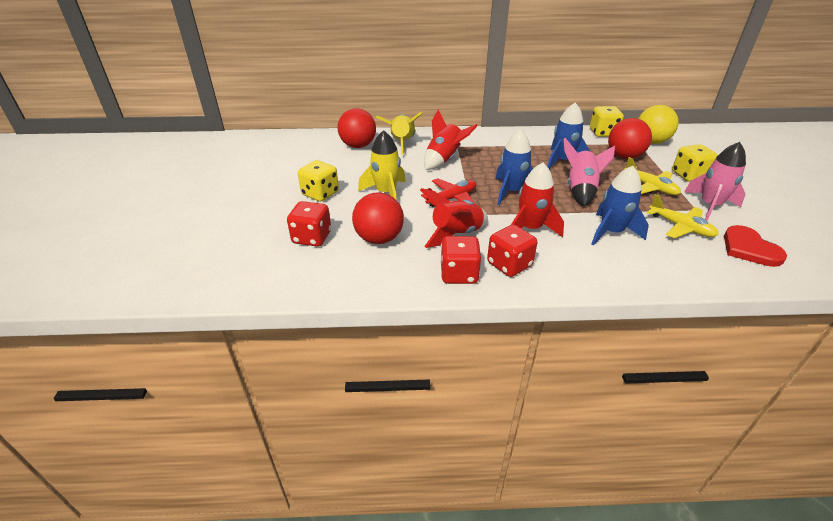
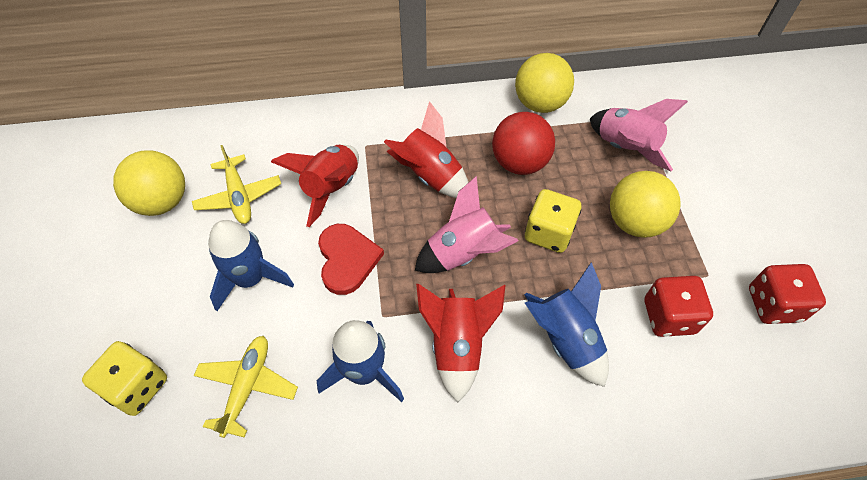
red ball: 3 -> 1
red dice: 3 -> 2
red plane: 1 -> 0
yellow ball: 1 -> 3
yellow dice: 3 -> 2
yellow rocket: 2 -> 0

